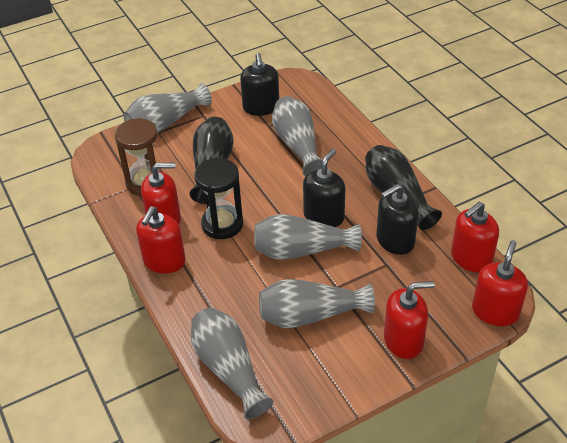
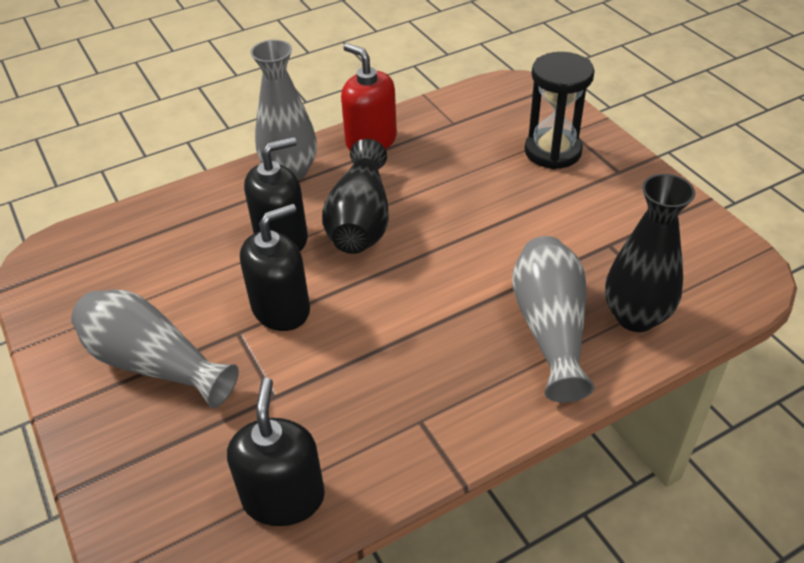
brown hourglass: 1 -> 0
grey vase: 5 -> 3
red soap dispenser: 5 -> 1

